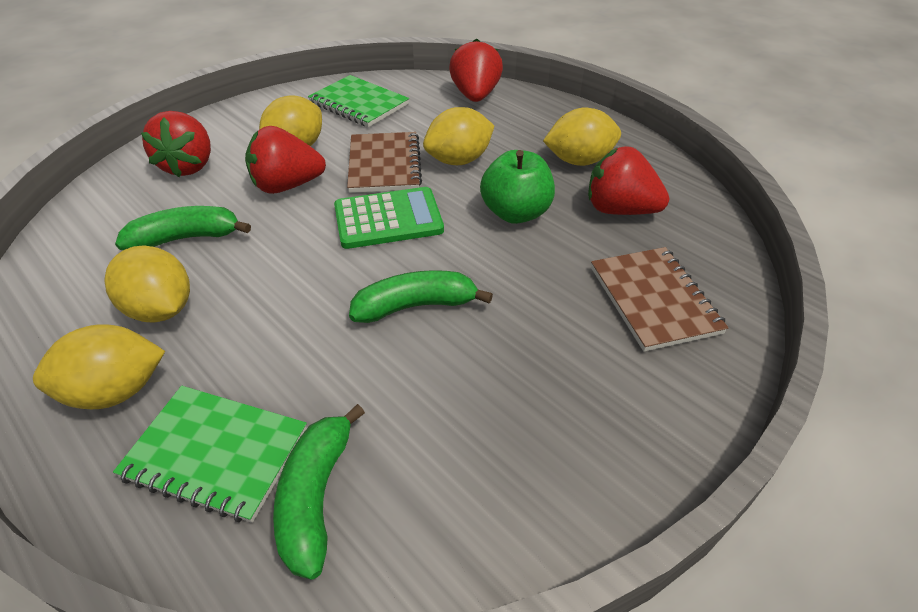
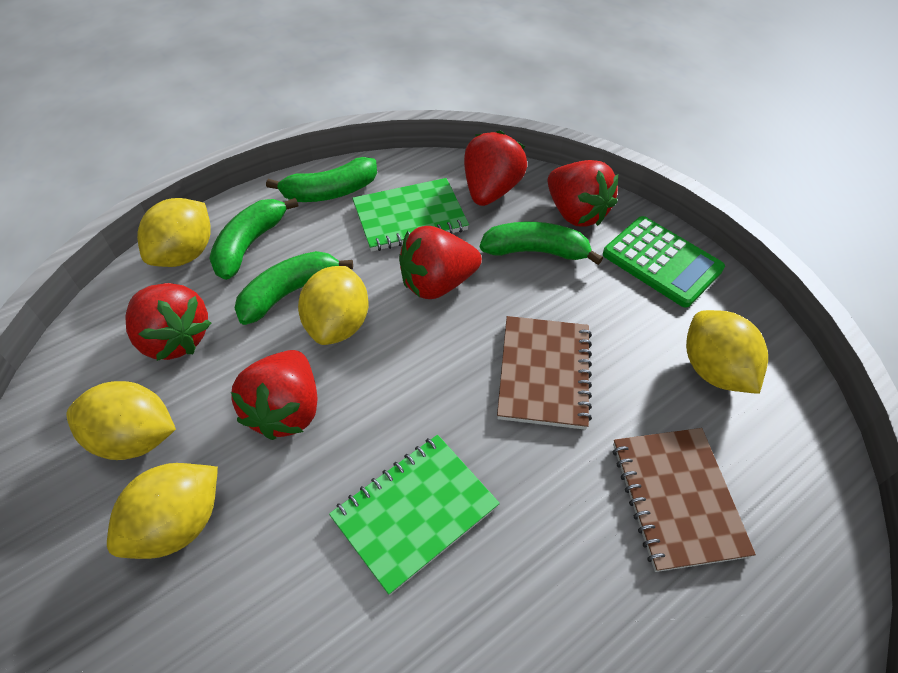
green apple: 1 -> 0
green banana: 3 -> 4
red strawberry: 4 -> 5

